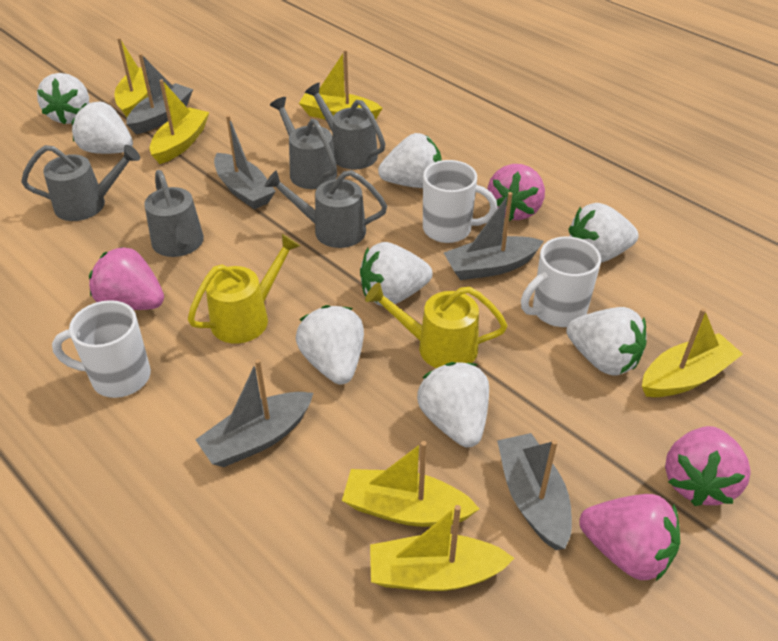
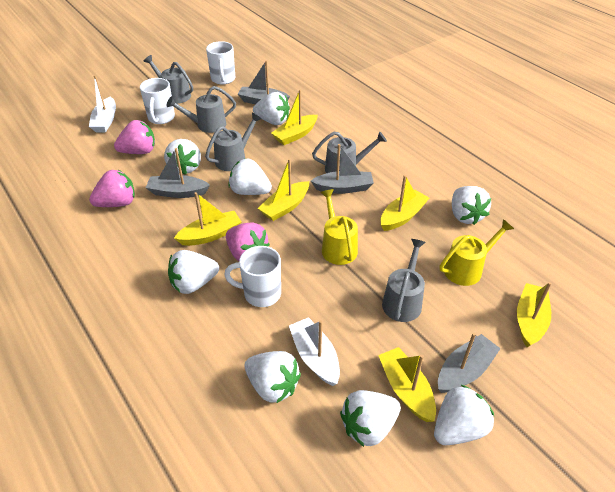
grey boat: 5 -> 4
pink strawberry: 4 -> 3
white boat: 0 -> 2

